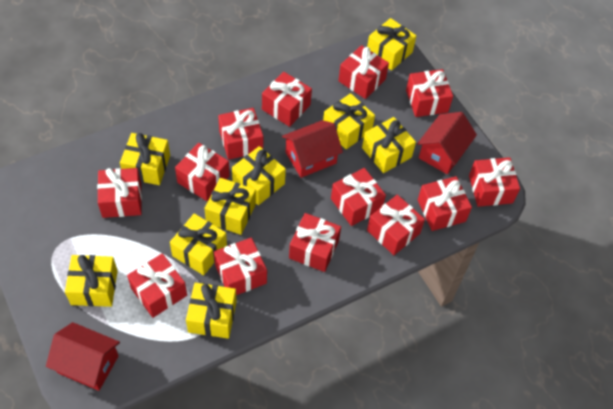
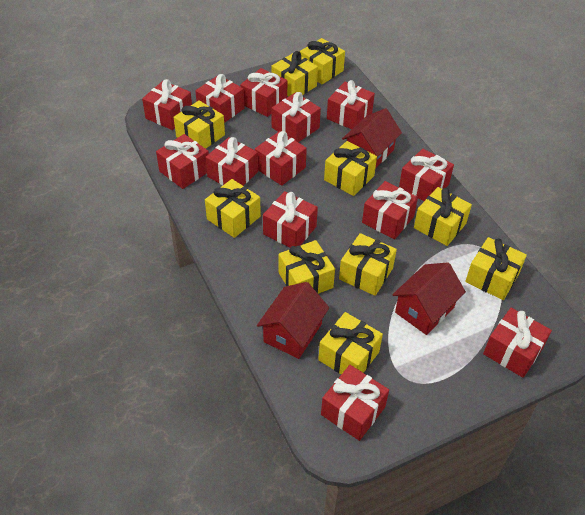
yellow gift: 9 -> 10

